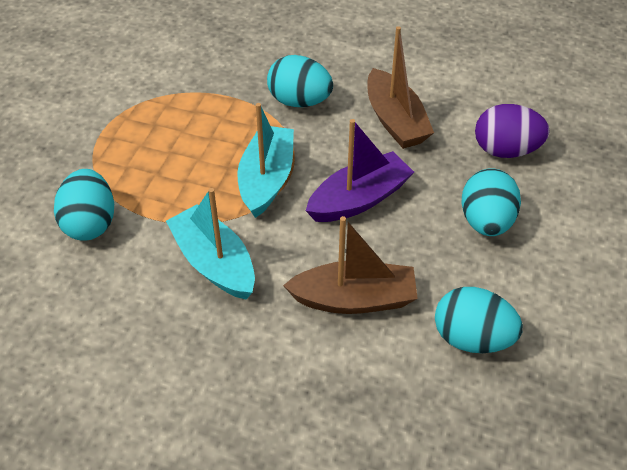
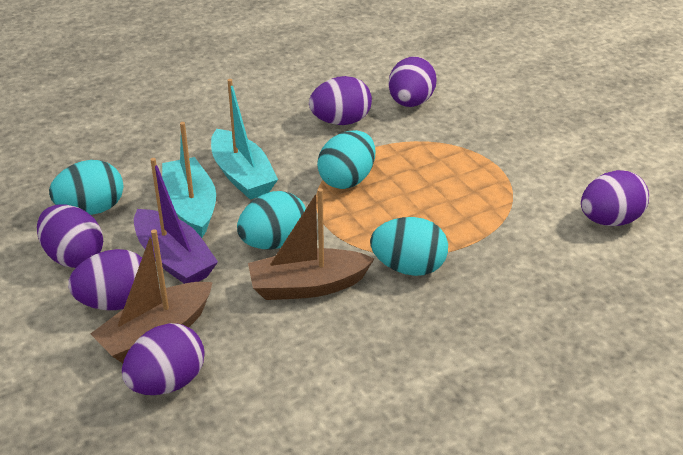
purple egg: 1 -> 6

